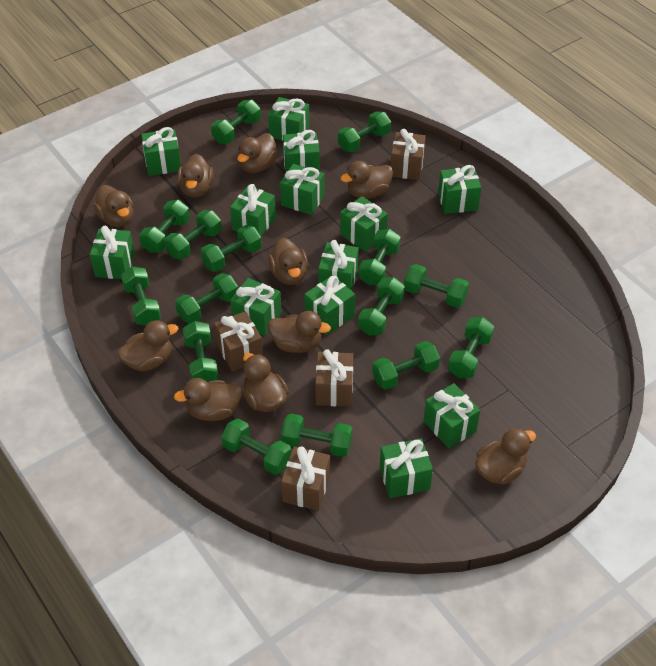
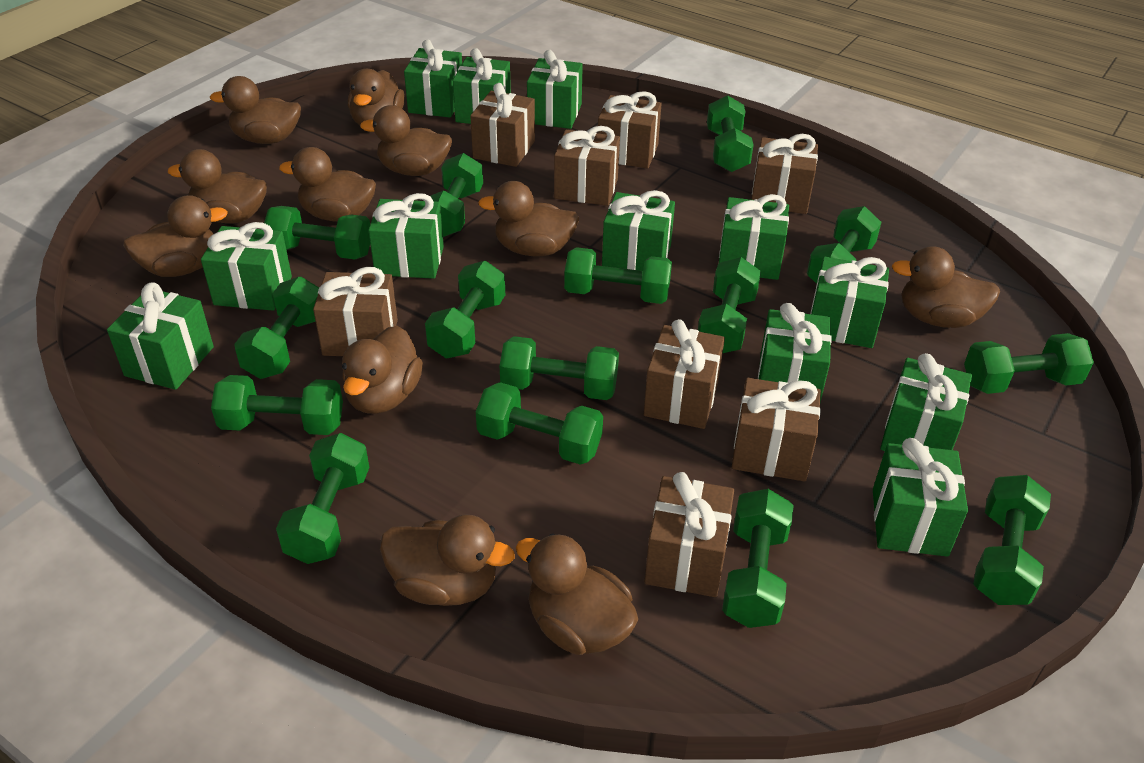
brown duck: 10 -> 11
brown gift: 4 -> 8
green gift: 13 -> 12

